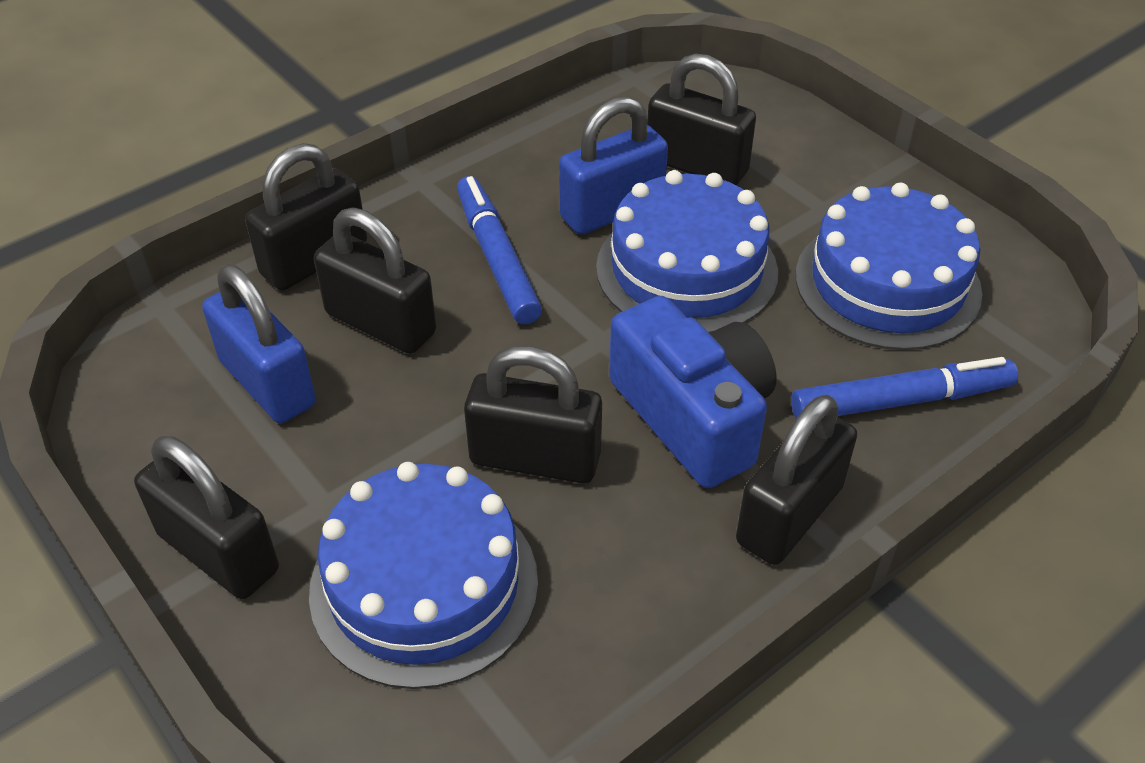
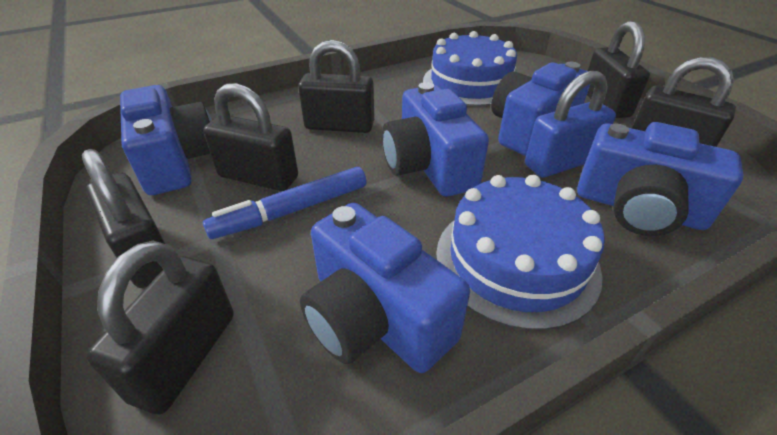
blue cake: 3 -> 2
blue camera: 1 -> 5
blue marker: 2 -> 1
blue padlock: 2 -> 1

